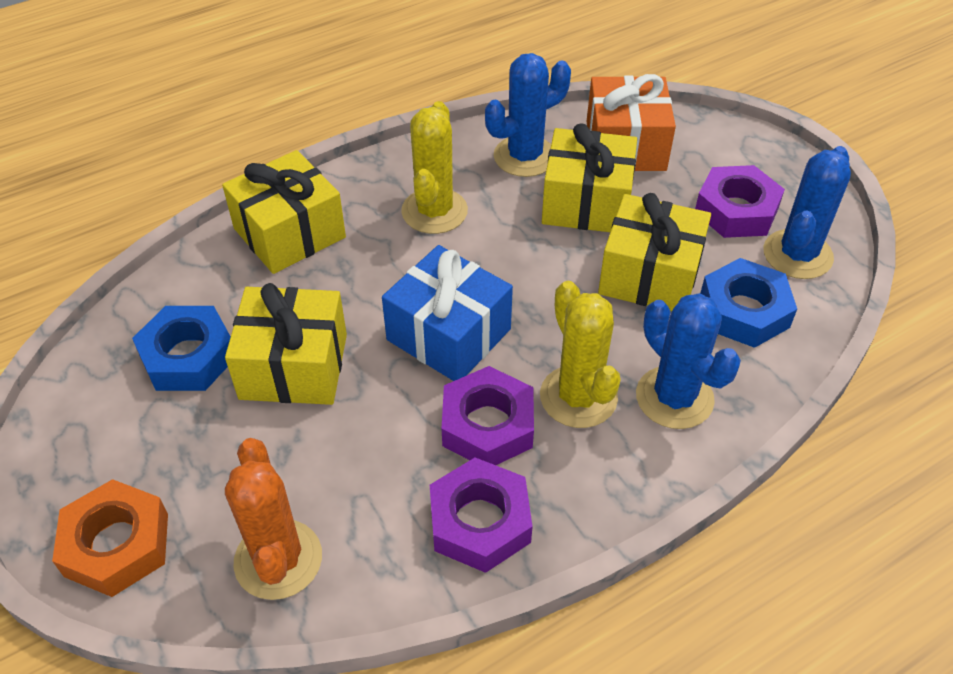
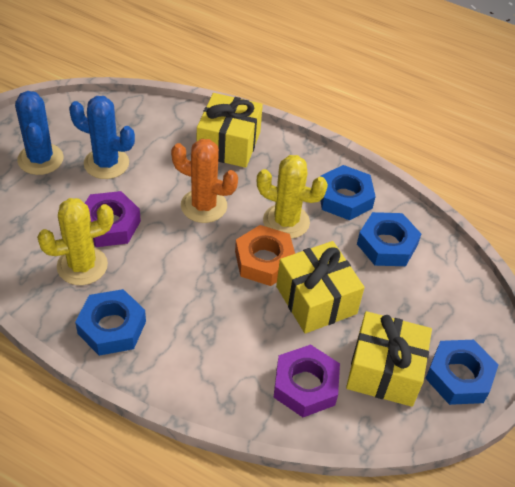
blue cactus: 3 -> 2
blue gift: 1 -> 0
blue nut: 2 -> 4
orange gift: 1 -> 0
purple nut: 3 -> 2
yellow gift: 4 -> 3

